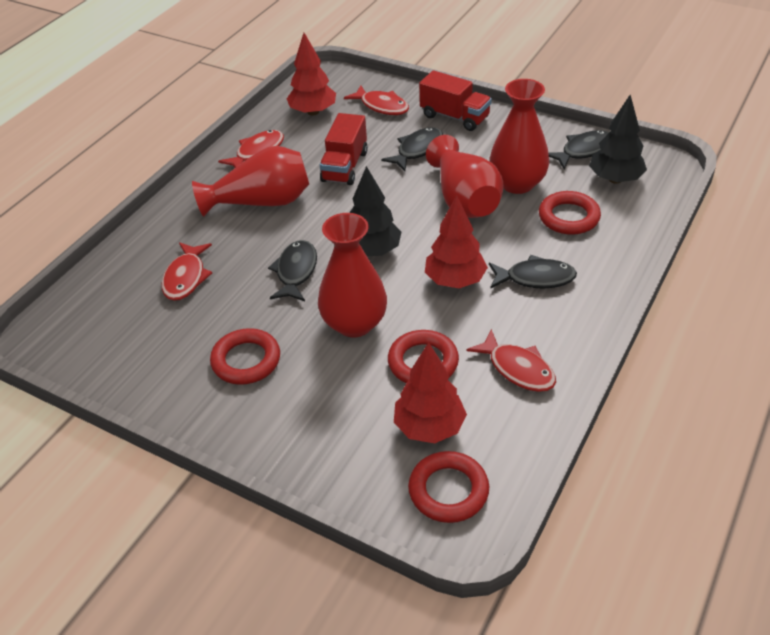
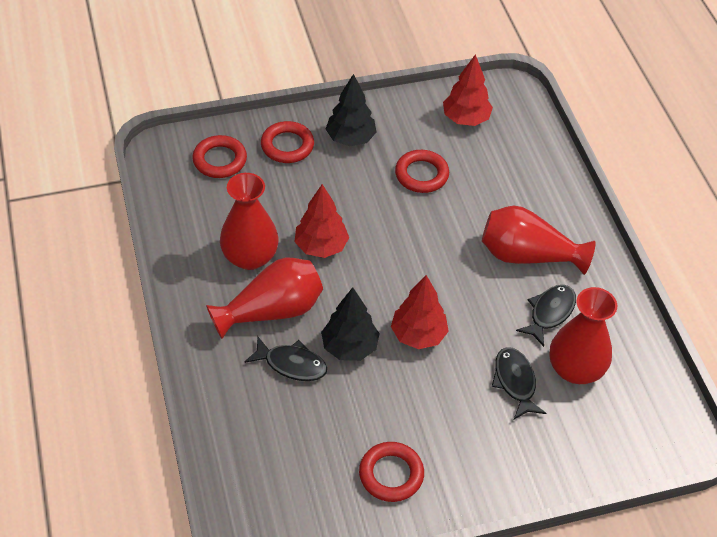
black fish: 4 -> 3
red fish: 4 -> 0
red truck: 2 -> 0

